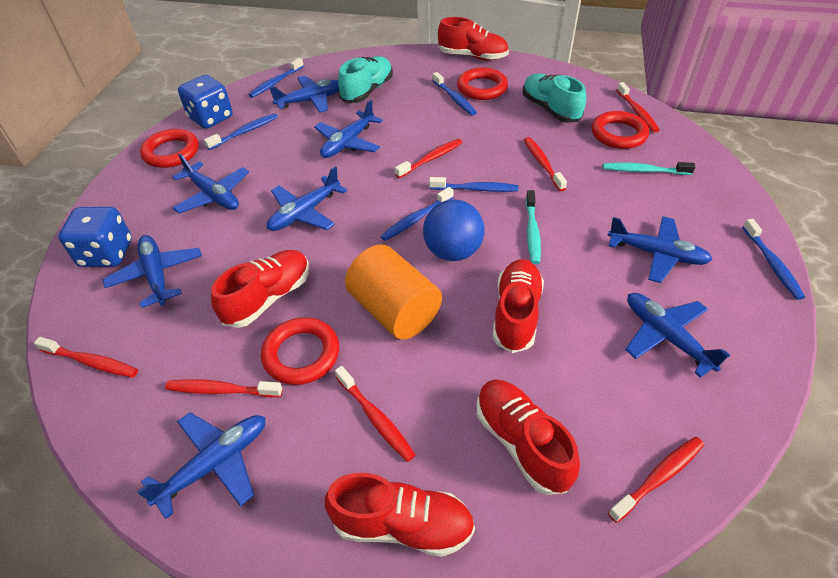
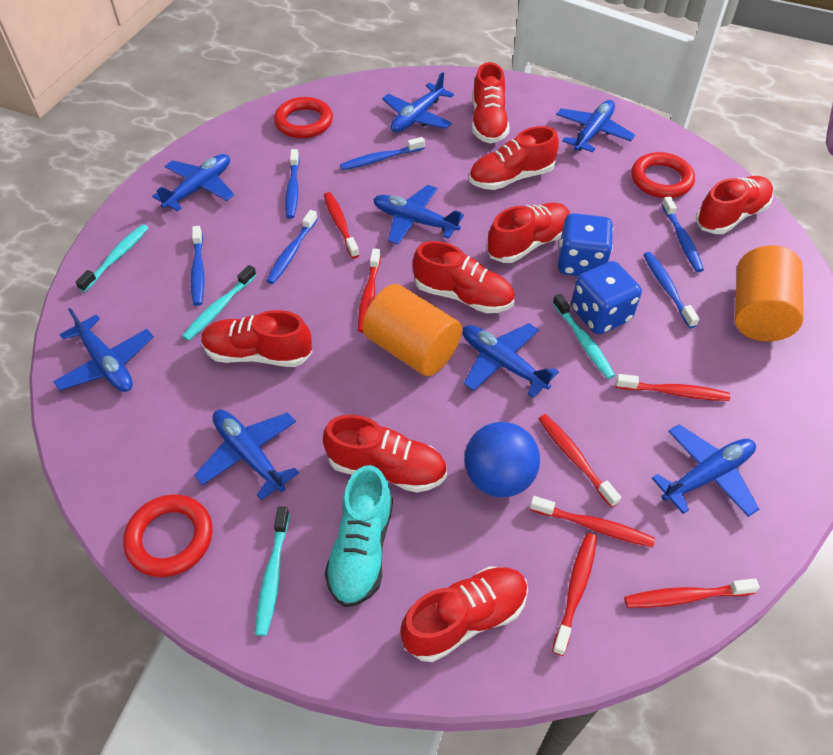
orange cylinder: 1 -> 2
red ring: 4 -> 3
red shoe: 5 -> 8
turquoise shoe: 2 -> 1
turquoise toothbrush: 2 -> 4

